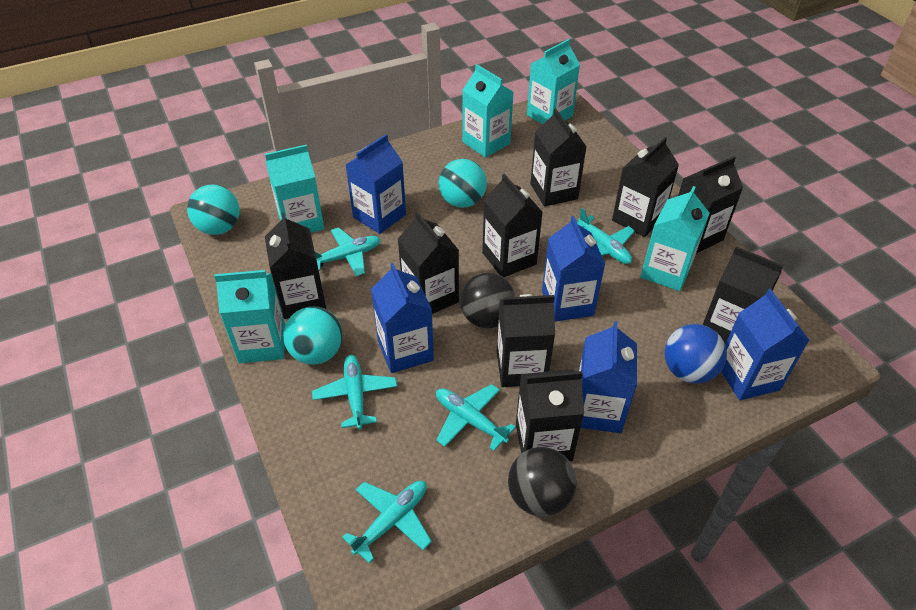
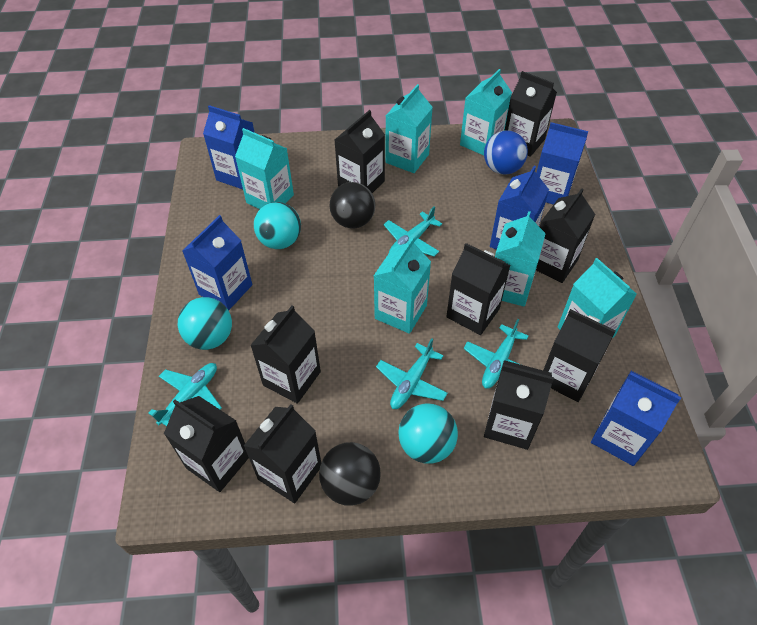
turquoise carton: 5 -> 6
turquoise plane: 5 -> 4

